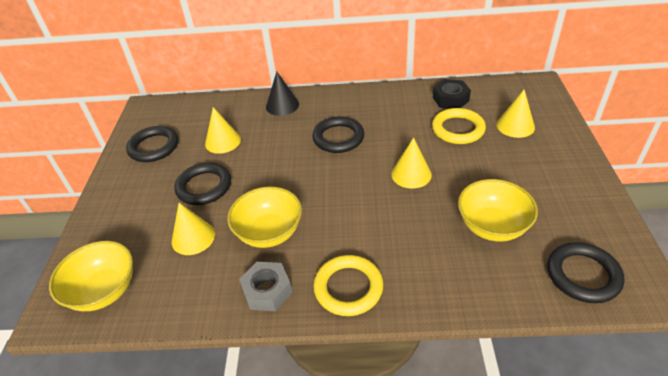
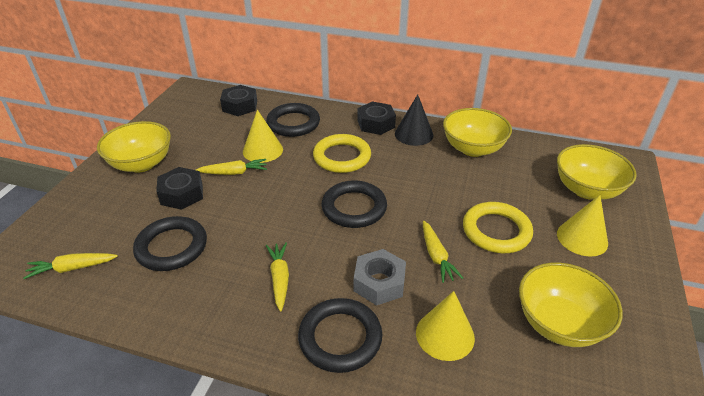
black nut: 1 -> 3
yellow bowl: 3 -> 4
yellow carrot: 0 -> 4
yellow cone: 4 -> 3

